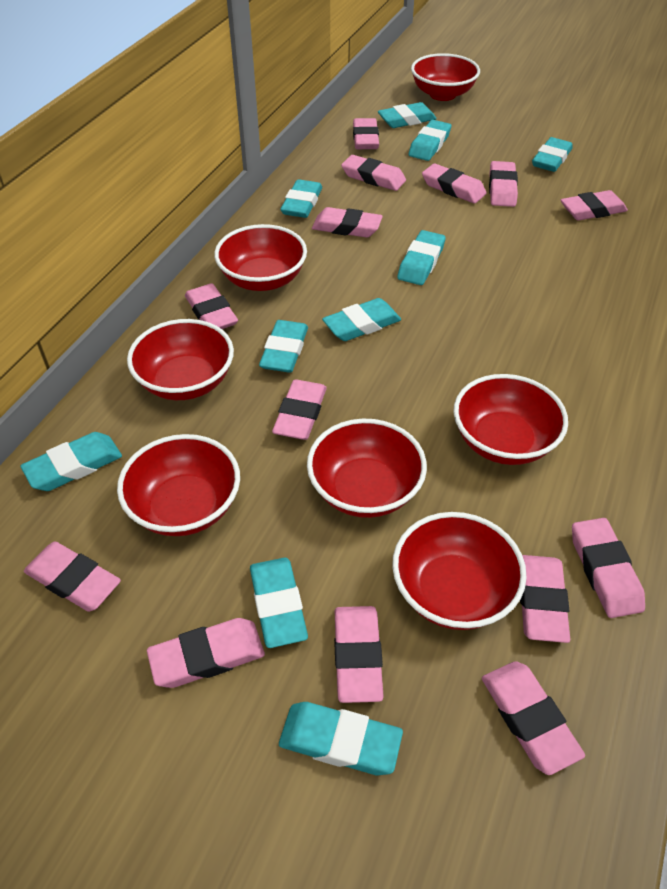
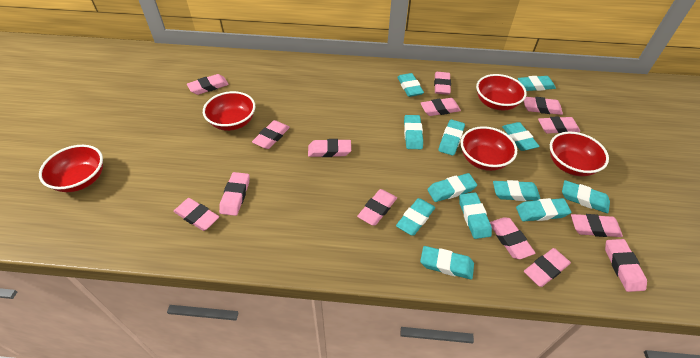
red bowl: 7 -> 5
turquoise eraser: 10 -> 12

